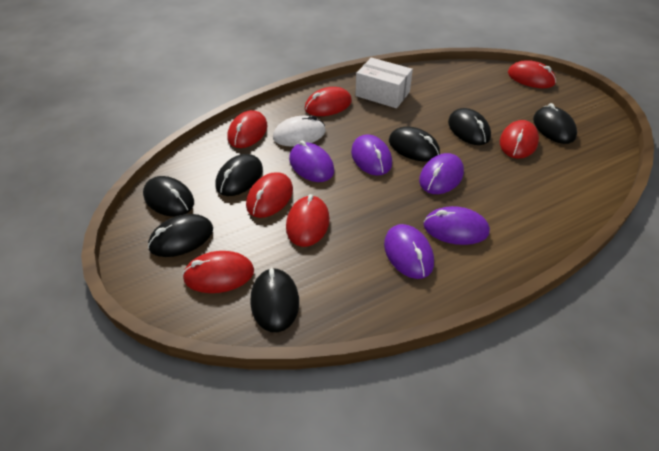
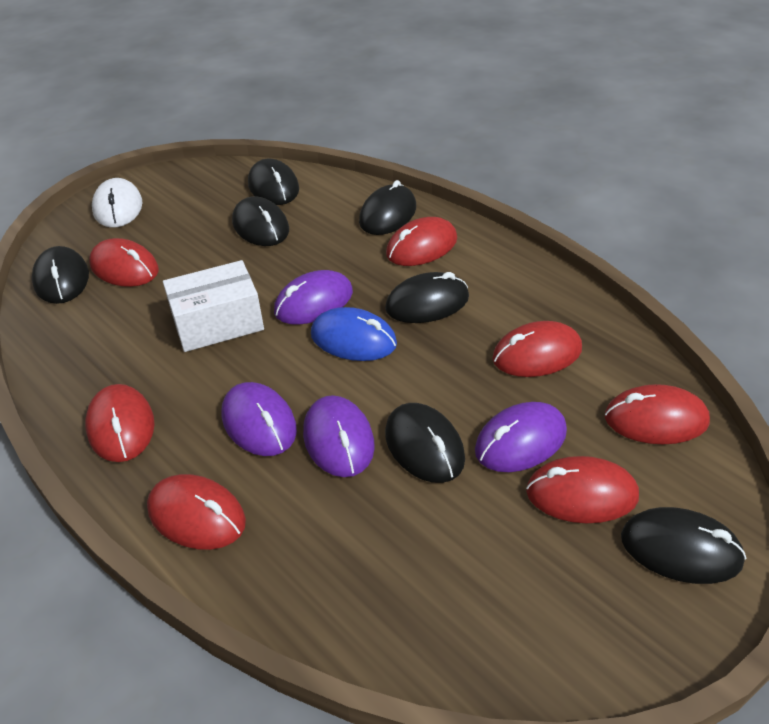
blue mouse: 0 -> 1
purple mouse: 5 -> 4

